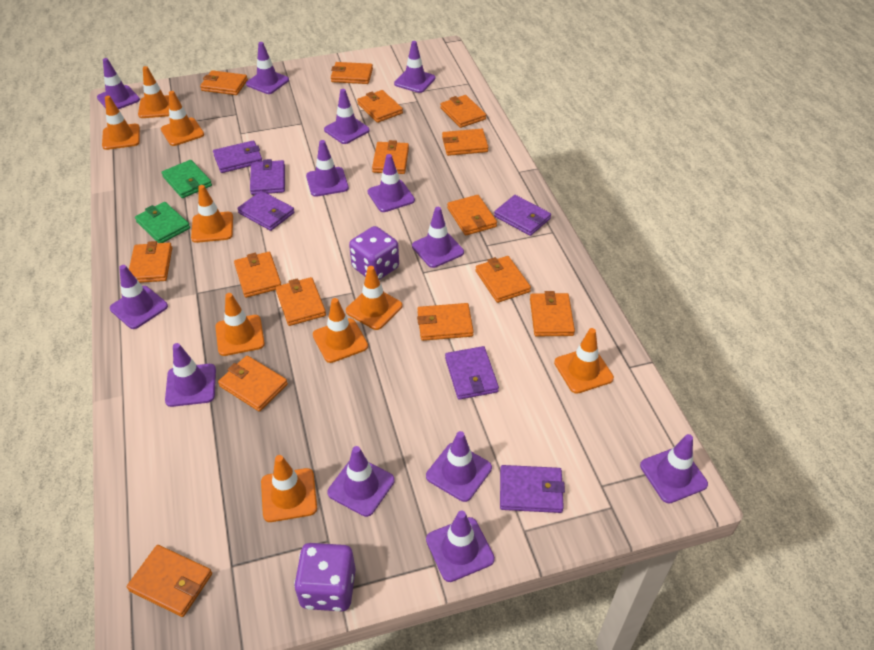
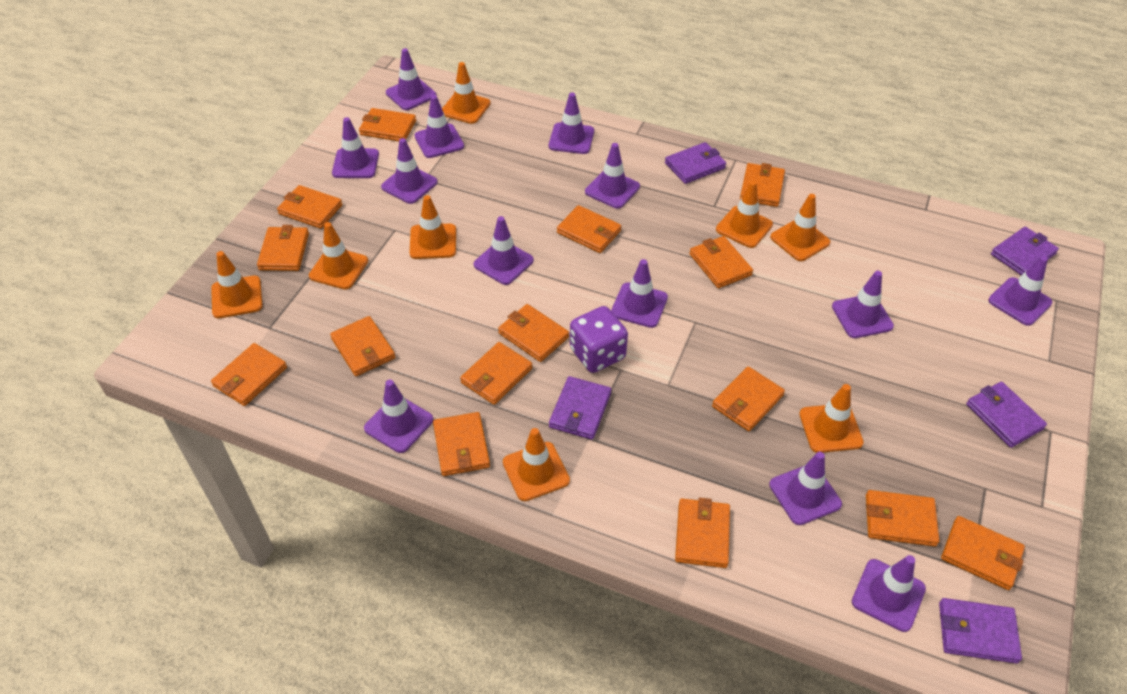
green wallet: 2 -> 0
orange traffic cone: 9 -> 8
purple dice: 2 -> 1
purple wallet: 6 -> 5

